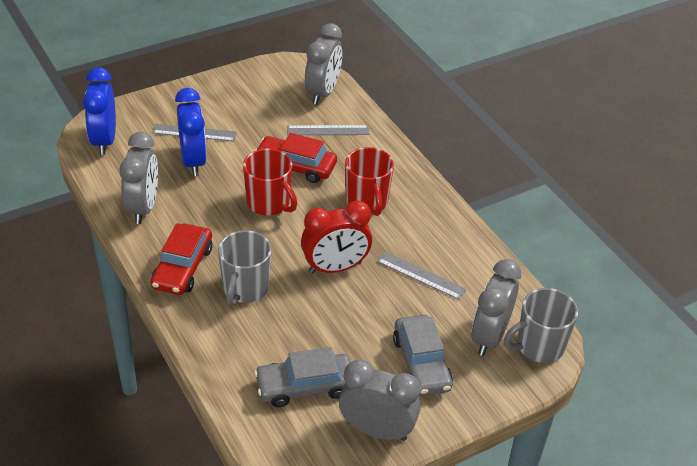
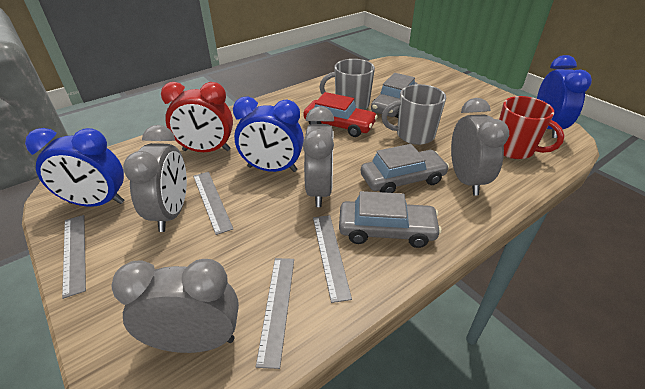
blue clock: 2 -> 3
grey car: 2 -> 3
grey ruler: 3 -> 4
red car: 2 -> 1
red mug: 2 -> 1

